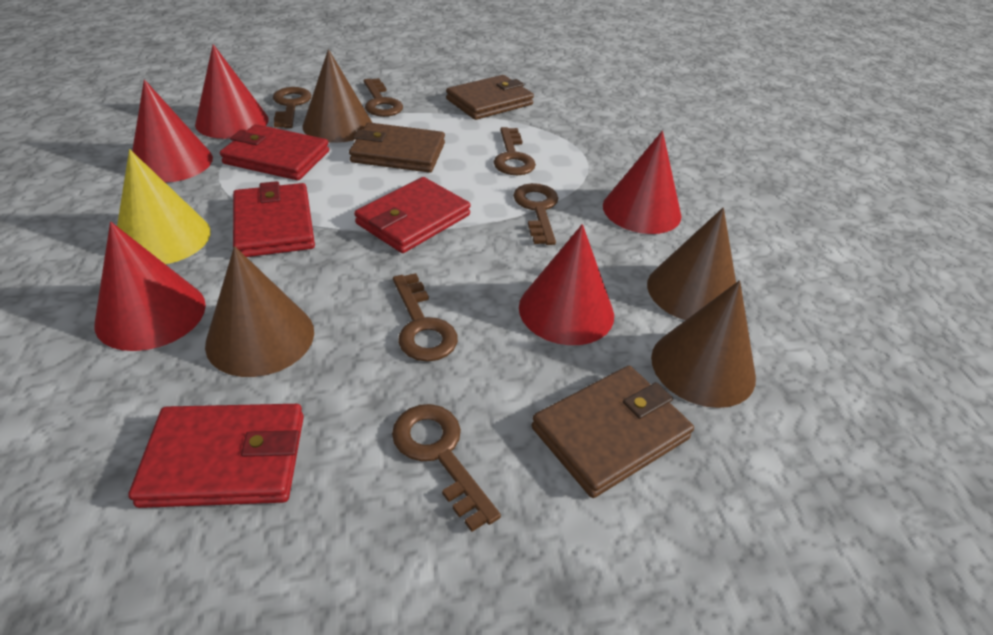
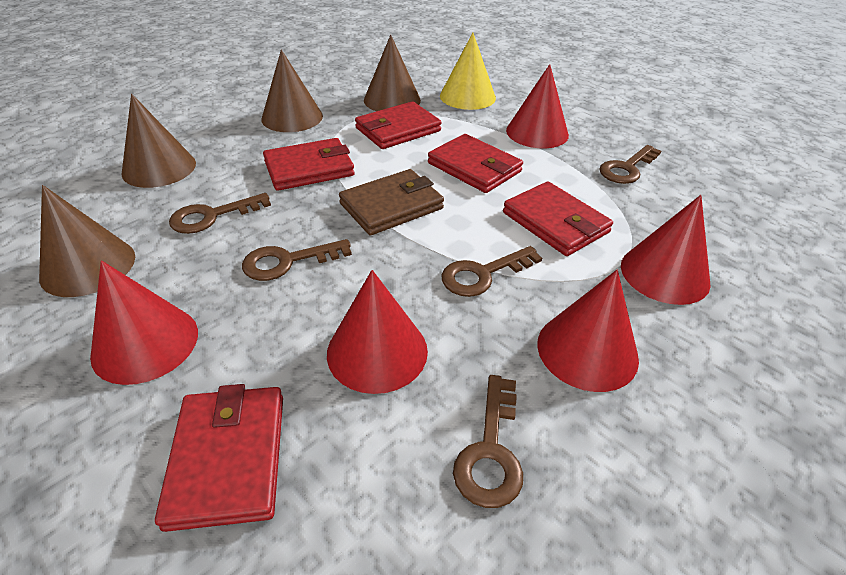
brown key: 6 -> 5
brown wallet: 3 -> 1
red wallet: 4 -> 5

